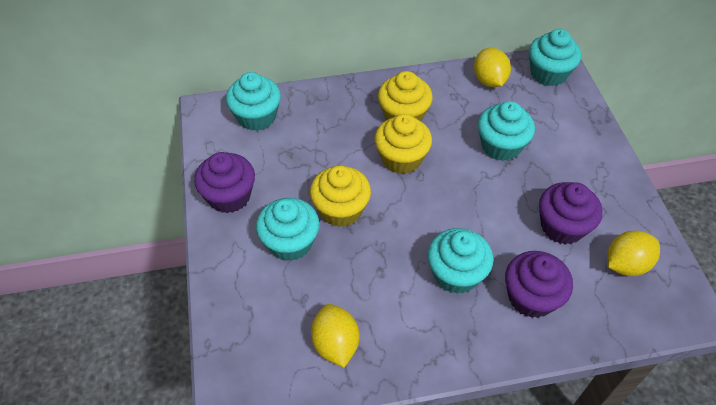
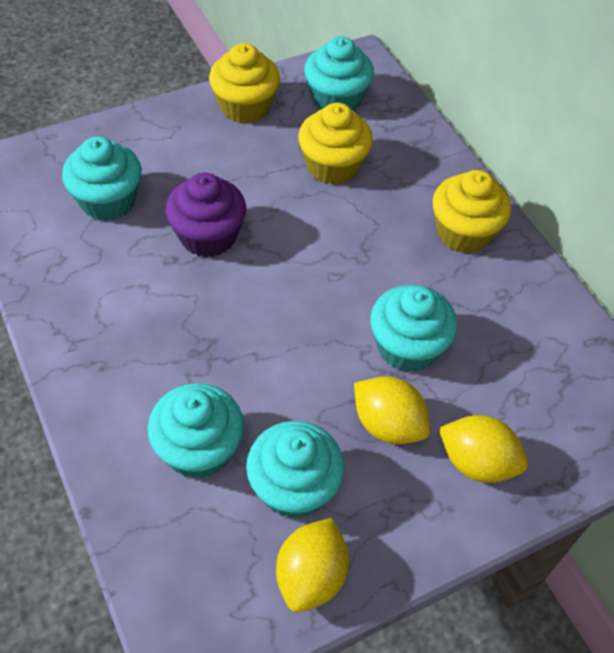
purple cupcake: 3 -> 1

